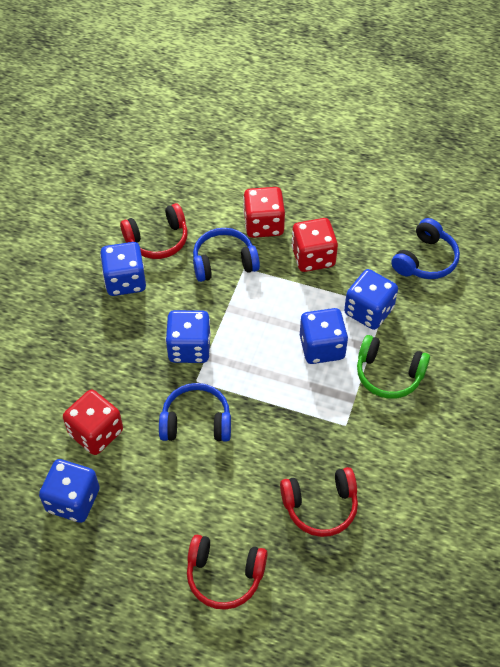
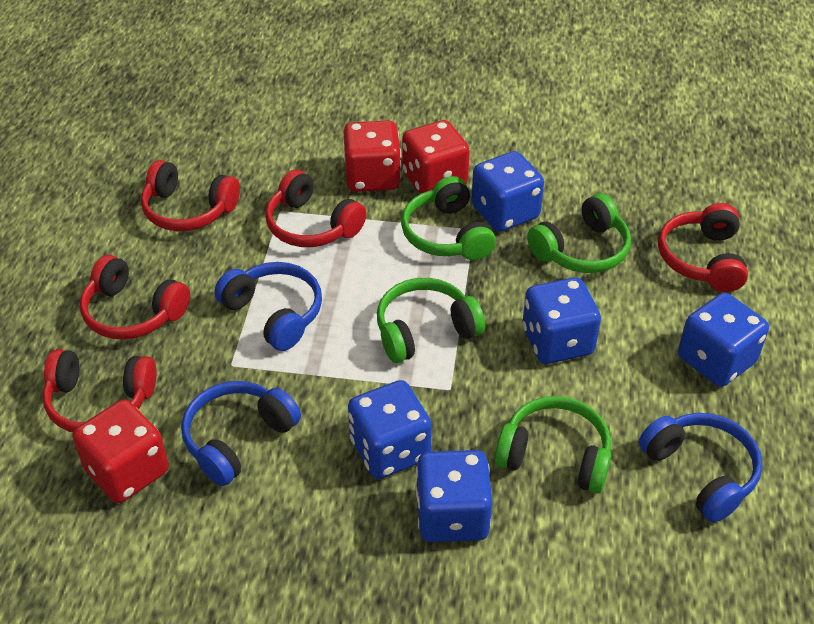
green headphones: 1 -> 4
red headphones: 3 -> 5

